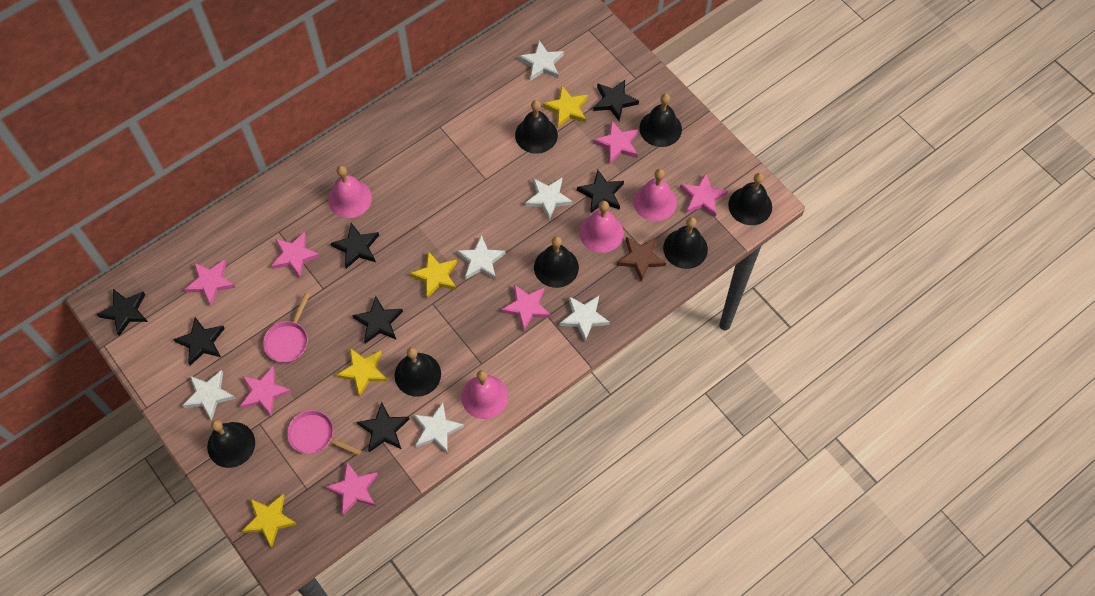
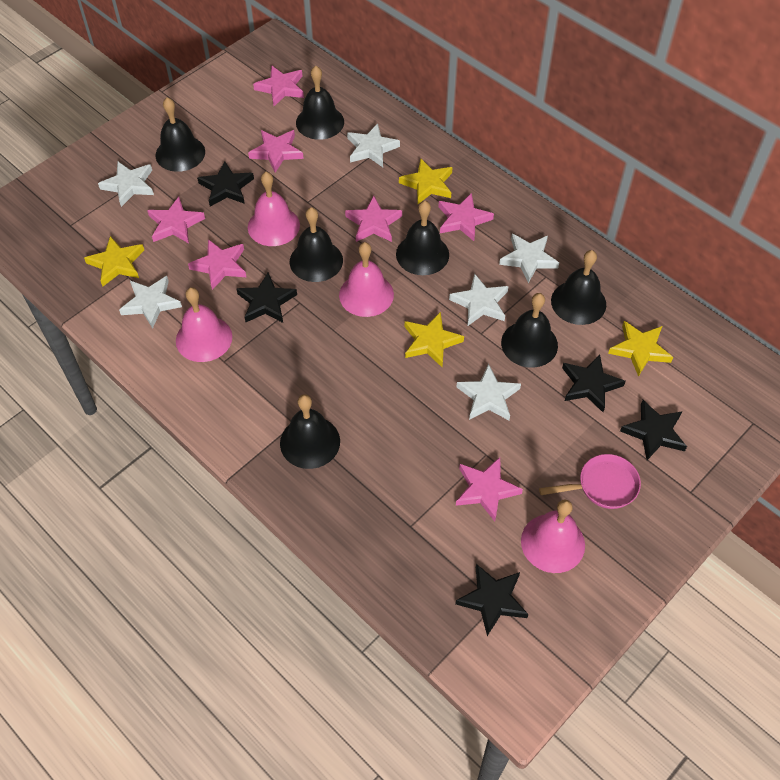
black star: 7 -> 5
brown star: 1 -> 0
pink pan: 2 -> 1

